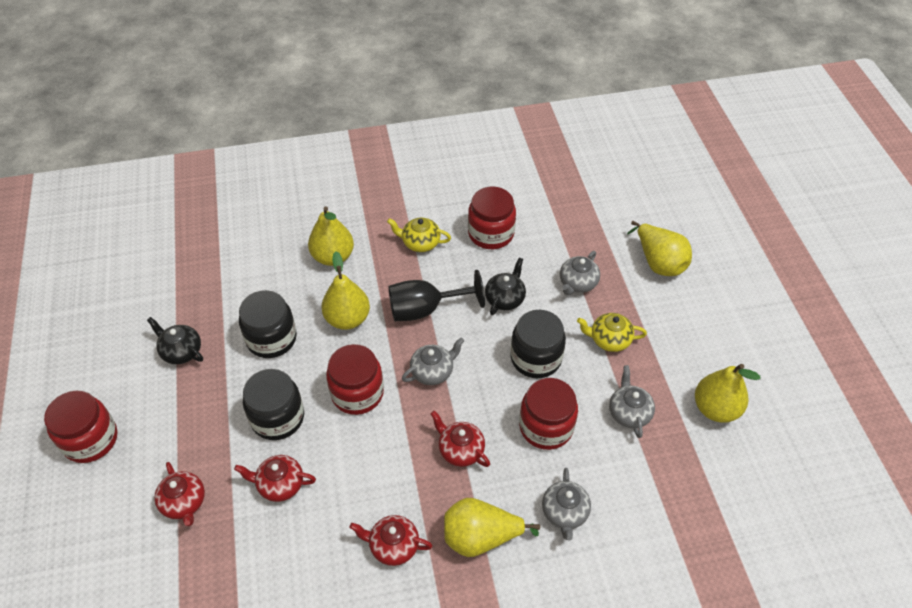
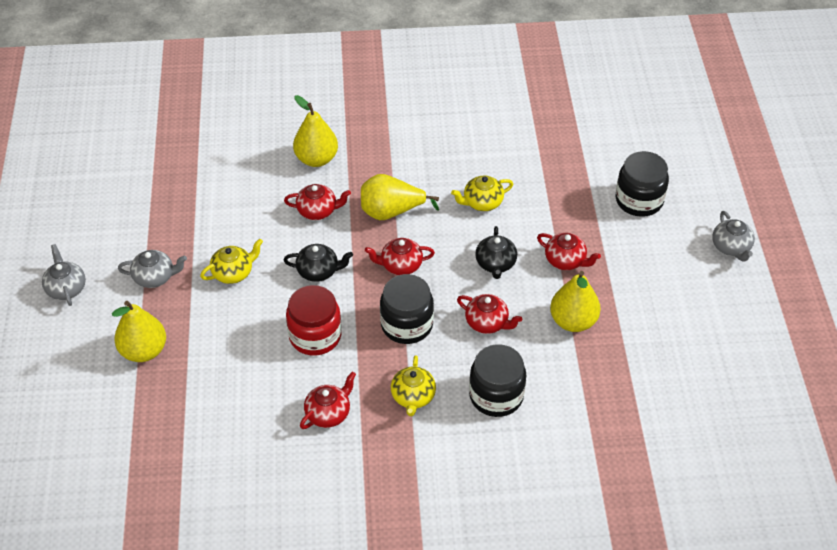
black goblet: 1 -> 0
grey teapot: 4 -> 3
red jar: 4 -> 1
red teapot: 4 -> 5
yellow pear: 5 -> 4
yellow teapot: 2 -> 3

